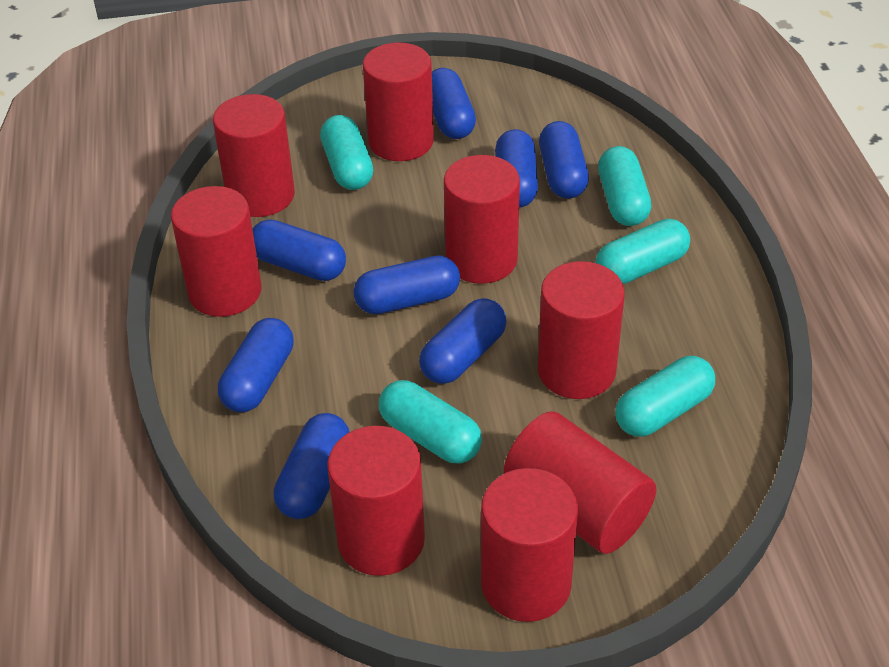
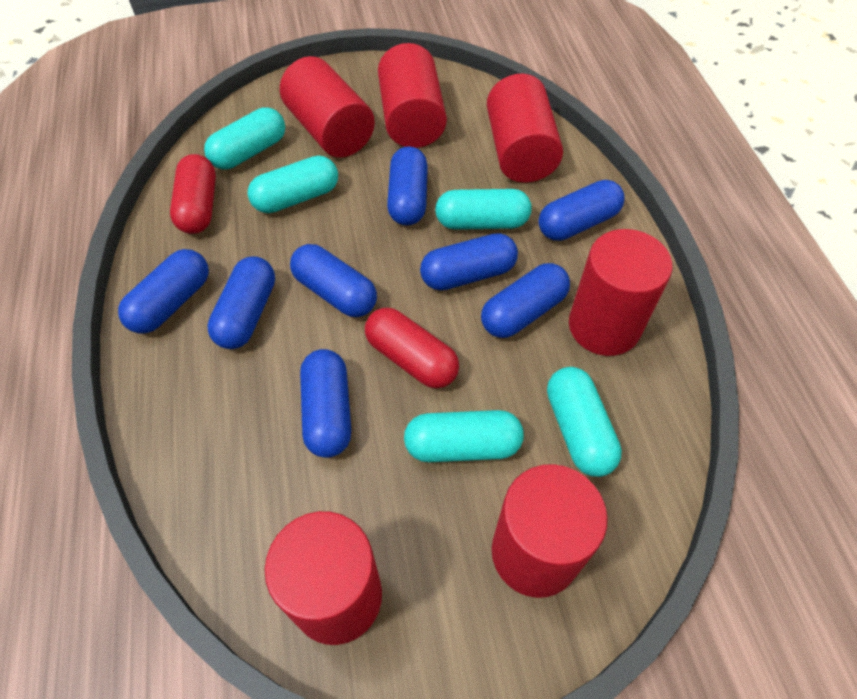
red capsule: 0 -> 2
red cylinder: 8 -> 6

